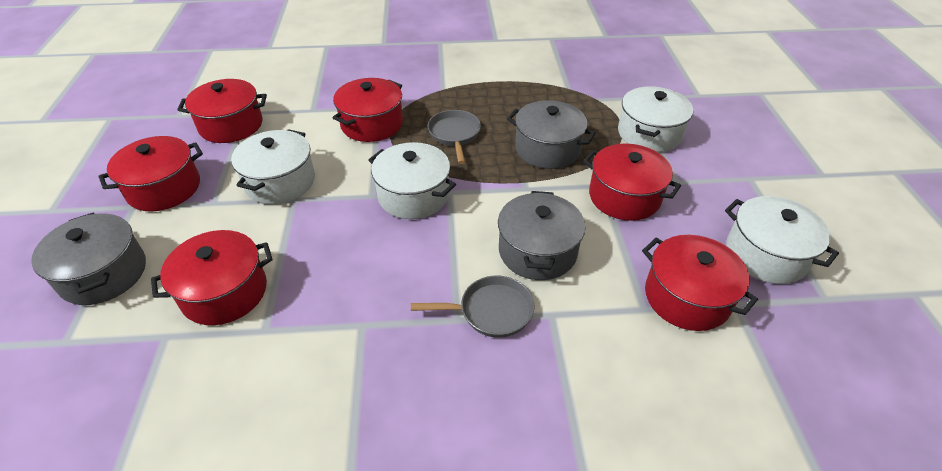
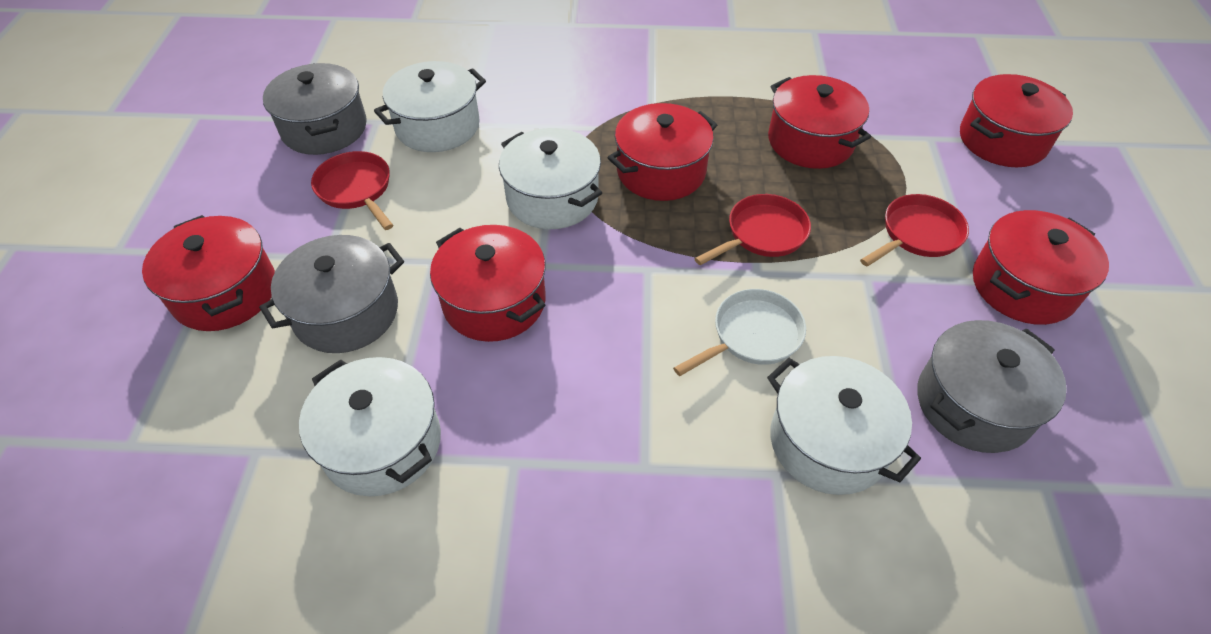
grey pan: 2 -> 0
red pan: 0 -> 3
white pan: 0 -> 1

